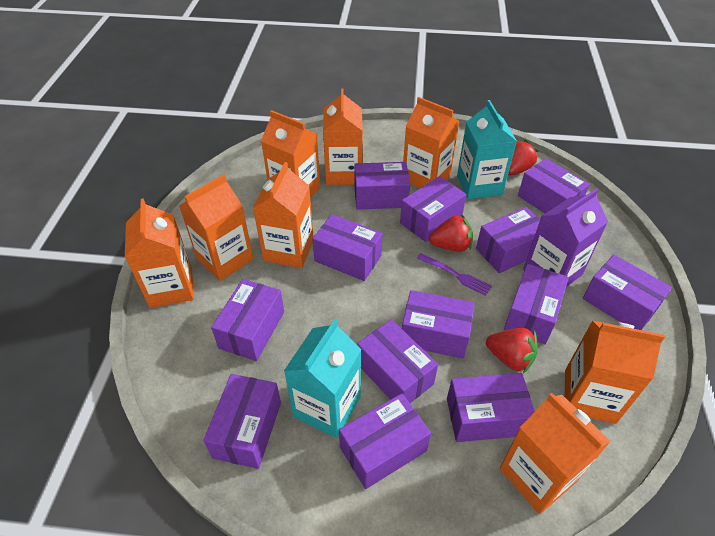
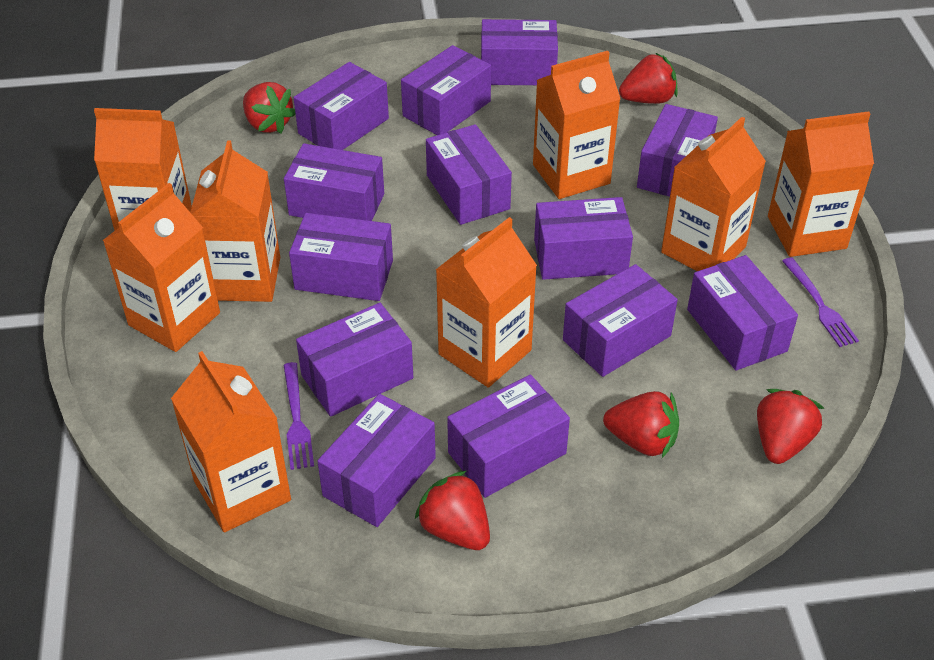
purple carton: 1 -> 0
purple fork: 1 -> 2
red strawberry: 3 -> 5
turquoise carton: 2 -> 0

